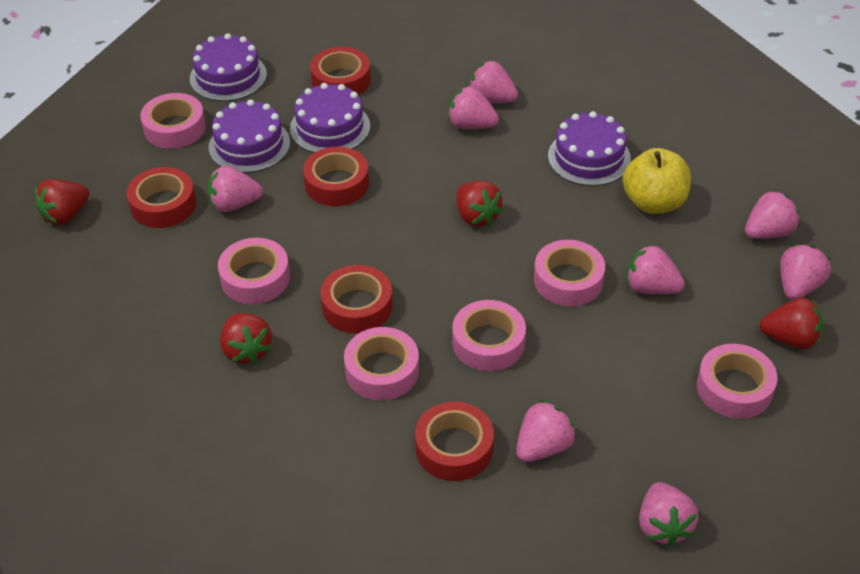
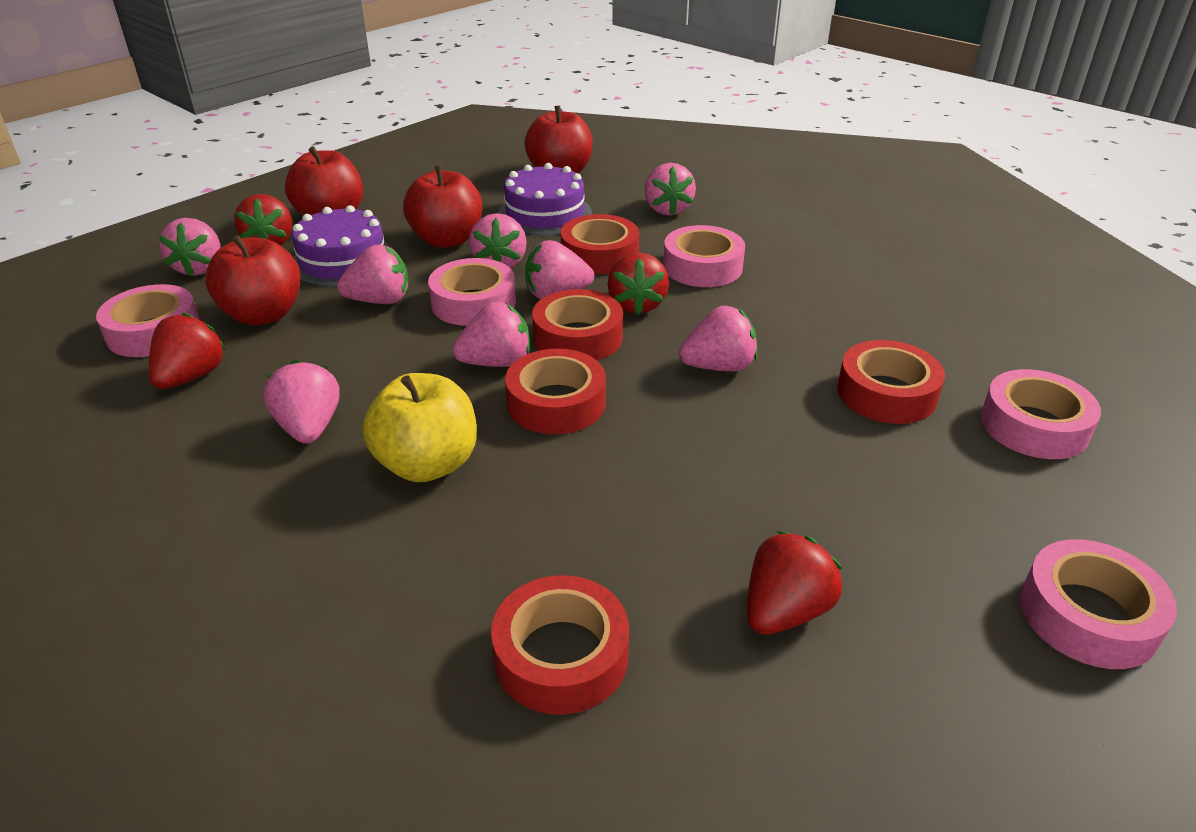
pink tape: 6 -> 5
purple cake: 4 -> 2
red apple: 0 -> 4

